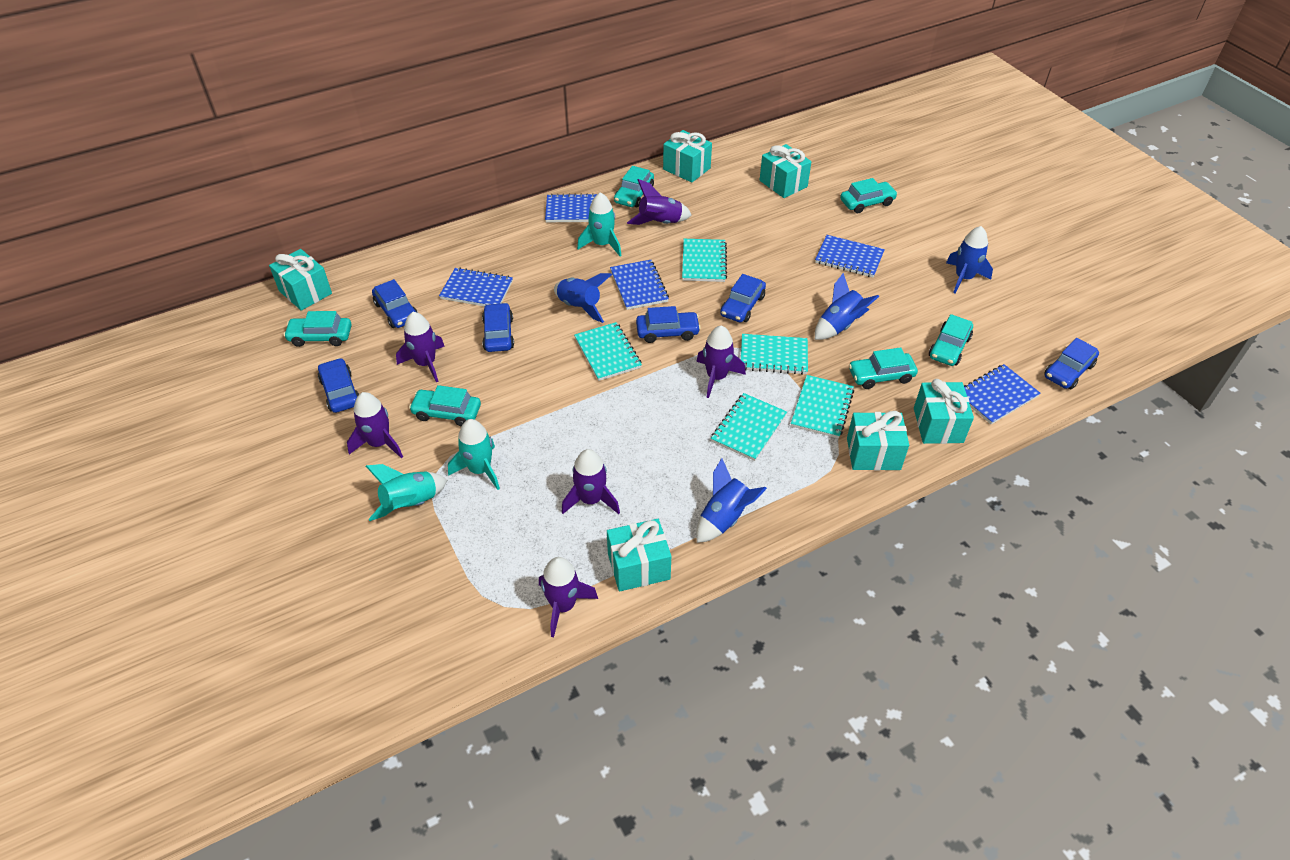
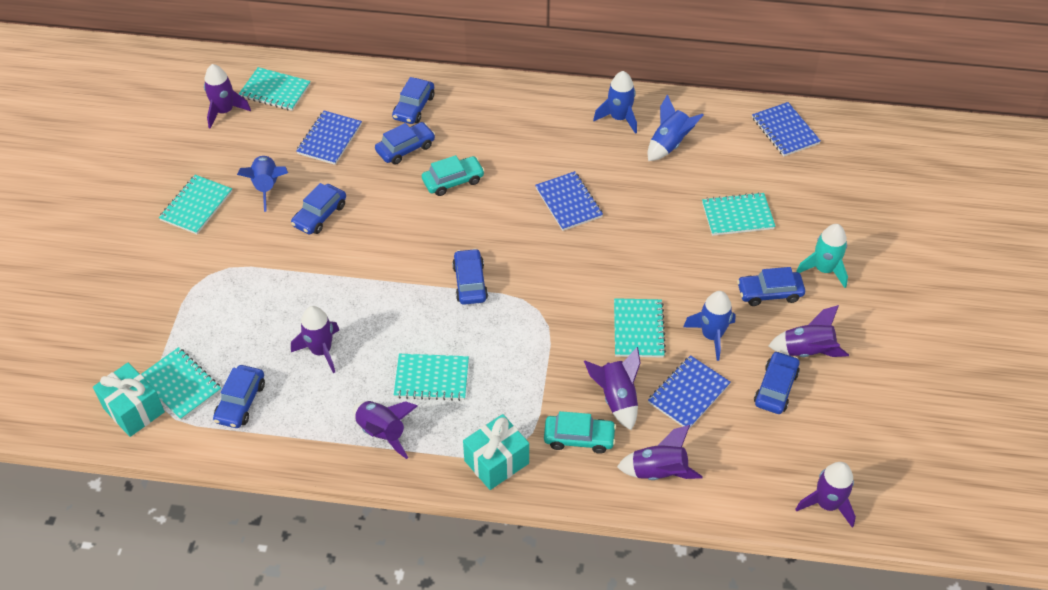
blue car: 6 -> 7
blue notebook: 5 -> 4
purple rocket: 6 -> 7
turquoise car: 6 -> 2
turquoise gift: 6 -> 2
turquoise notebook: 5 -> 6
turquoise rocket: 3 -> 1

